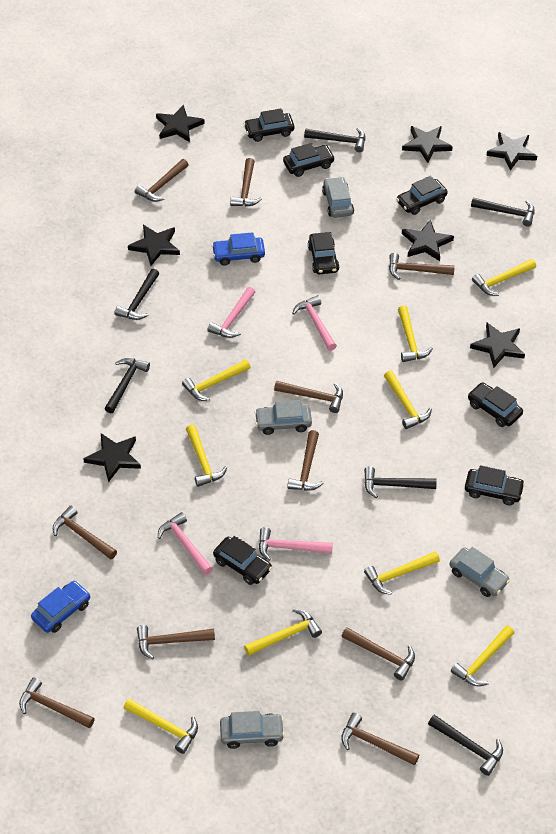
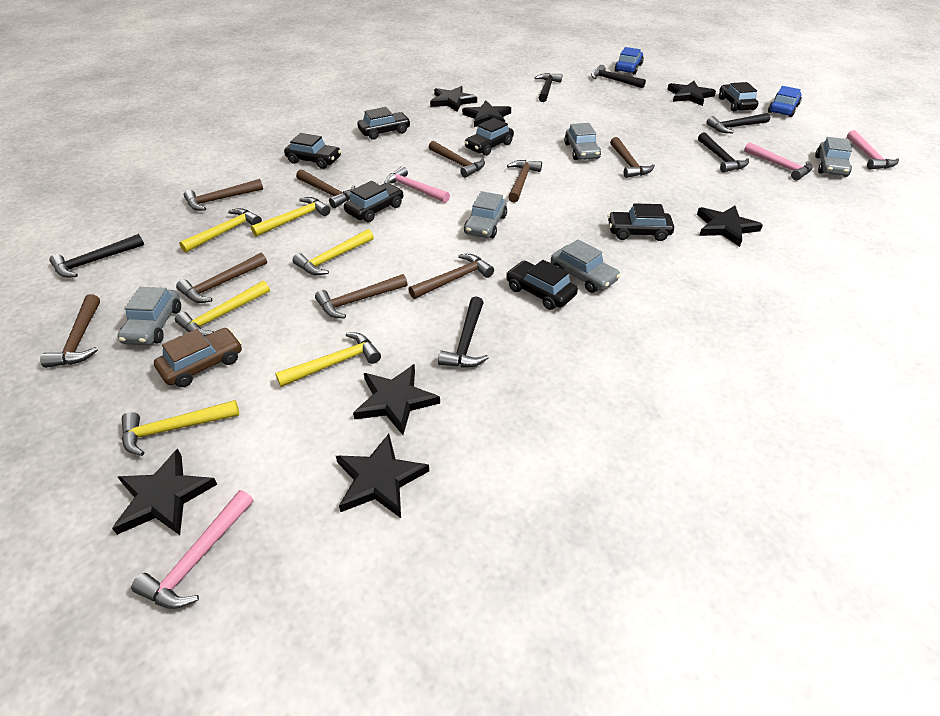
brown car: 0 -> 1
brown hammer: 10 -> 9
grey car: 4 -> 5
yellow hammer: 9 -> 6

